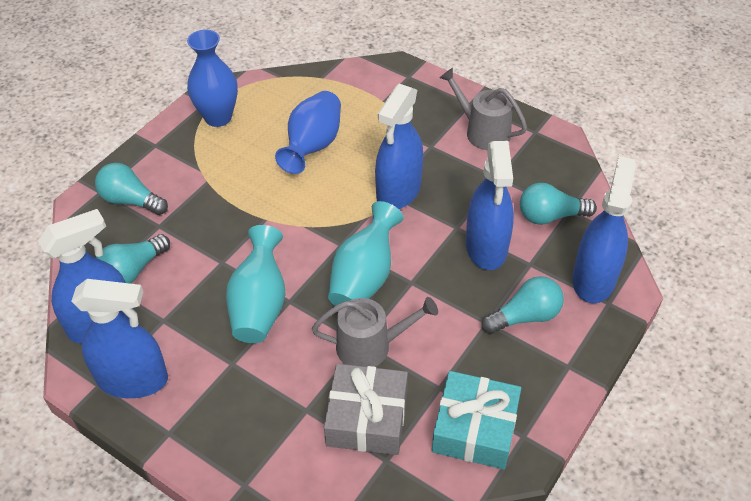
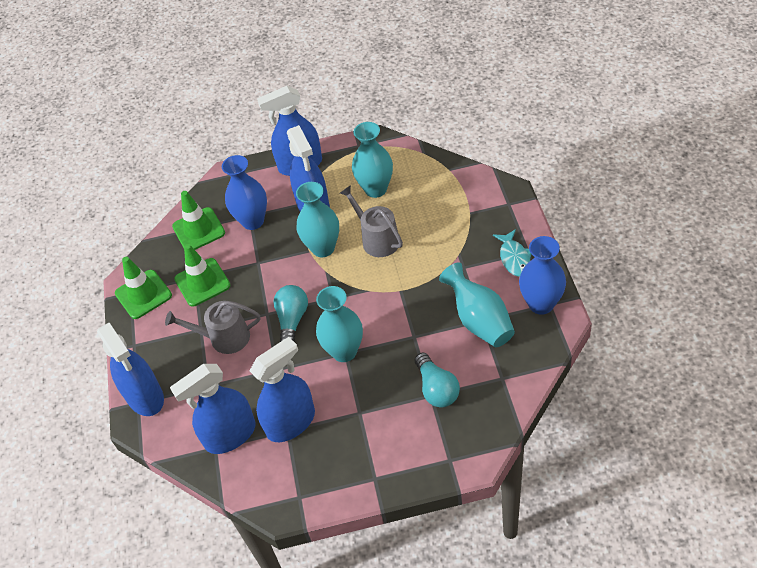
green traffic cone: 0 -> 3
grey gift: 1 -> 0
turquoise fish: 0 -> 1
turquoise gift: 1 -> 0
turquoise light bulb: 4 -> 2
turquoise vase: 2 -> 4

